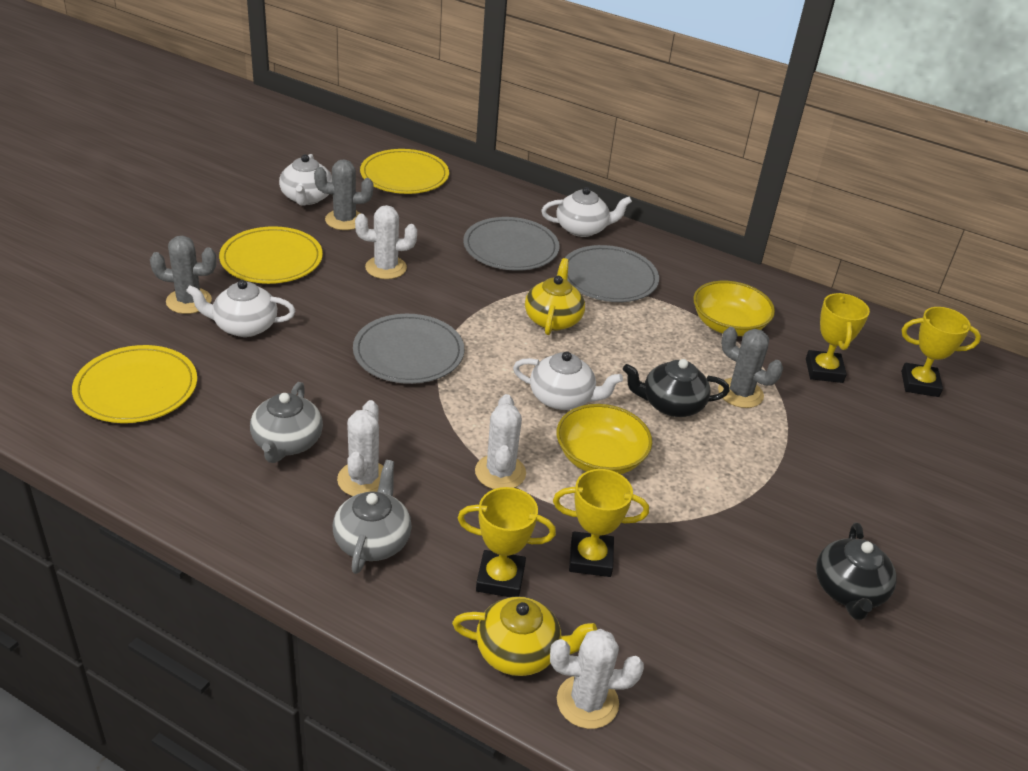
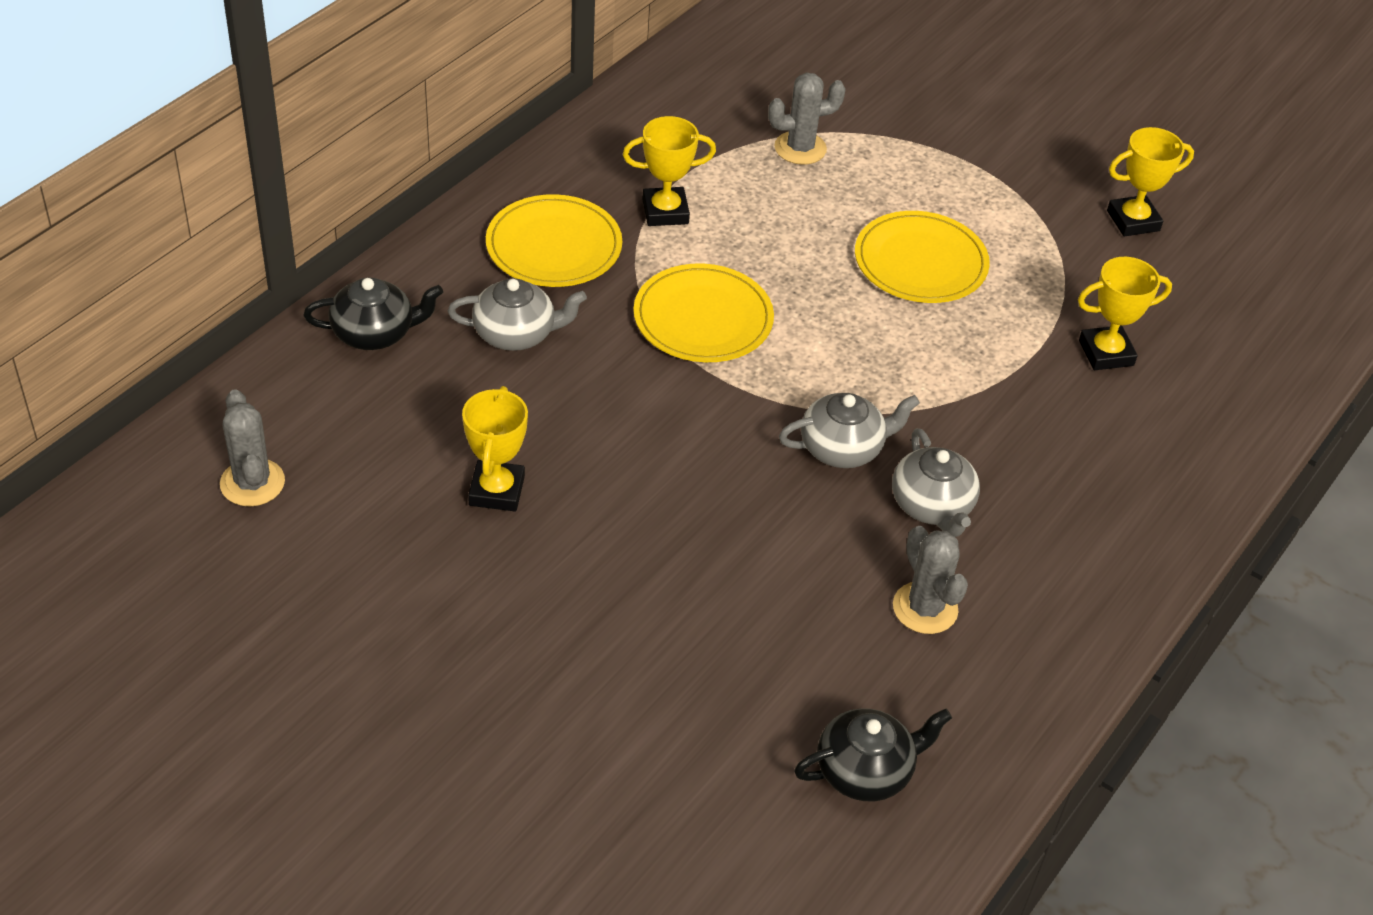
grey plate: 3 -> 0
grey teapot: 2 -> 3
white cactus: 4 -> 0
white teapot: 4 -> 0
yellow bowl: 2 -> 0
yellow teapot: 2 -> 0

